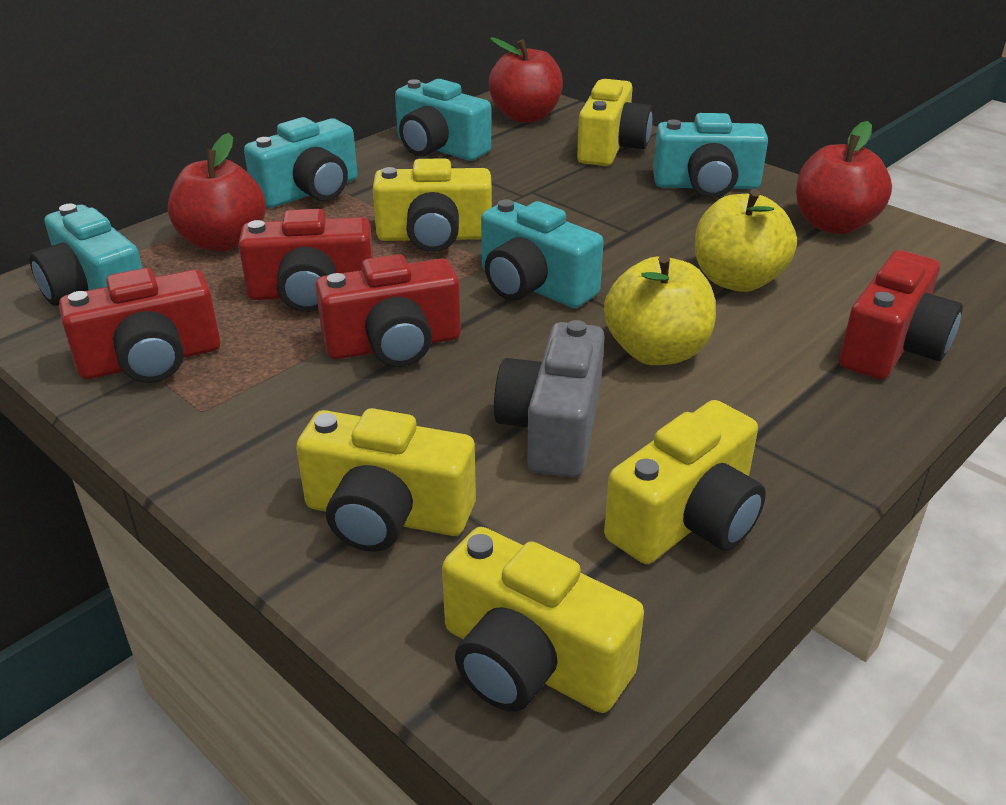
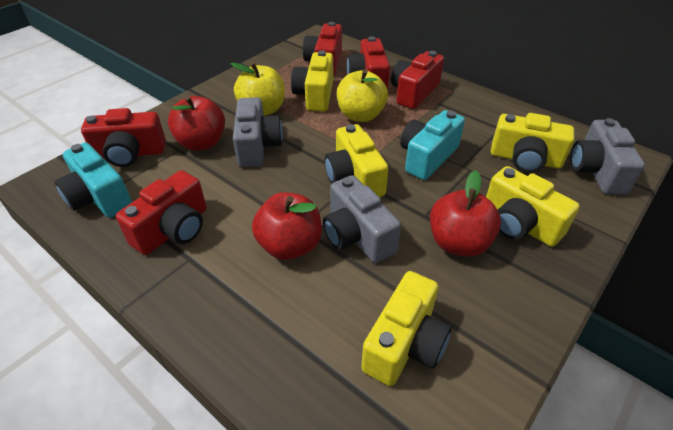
grey camera: 1 -> 3
red camera: 4 -> 5
turquoise camera: 5 -> 2

